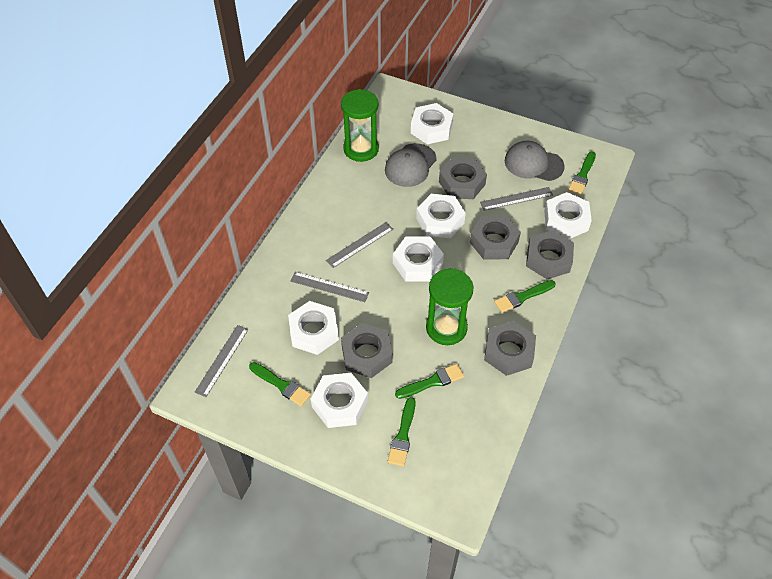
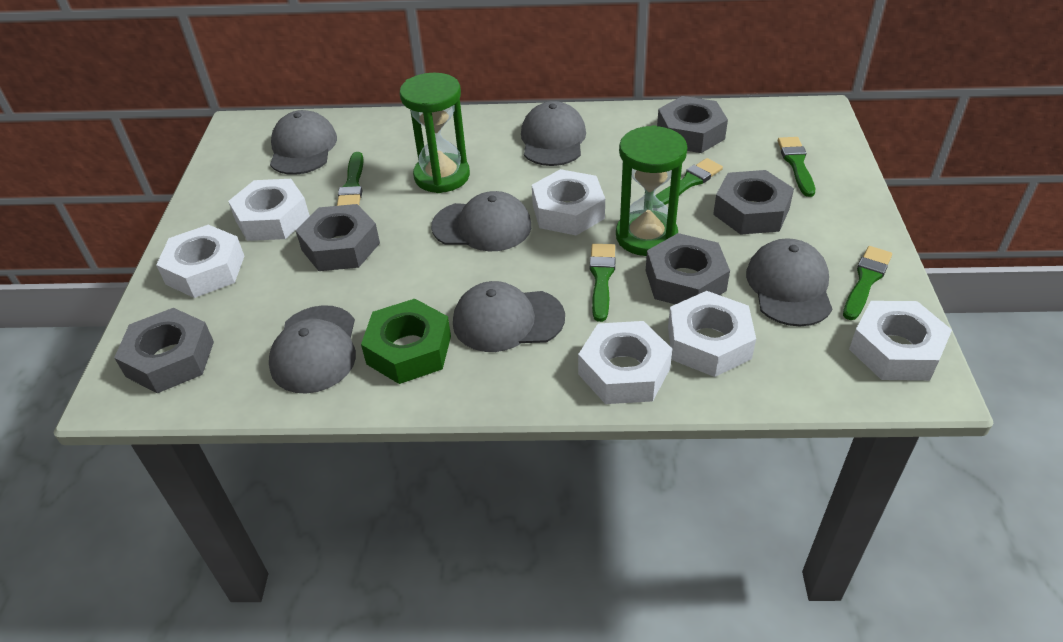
green nut: 0 -> 1
grey cap: 2 -> 6
grey ruler: 4 -> 0

